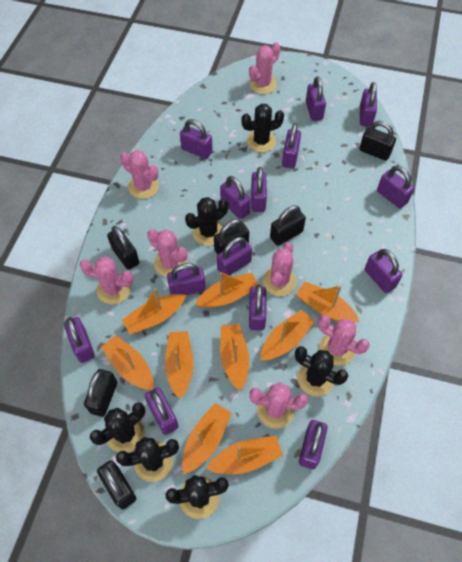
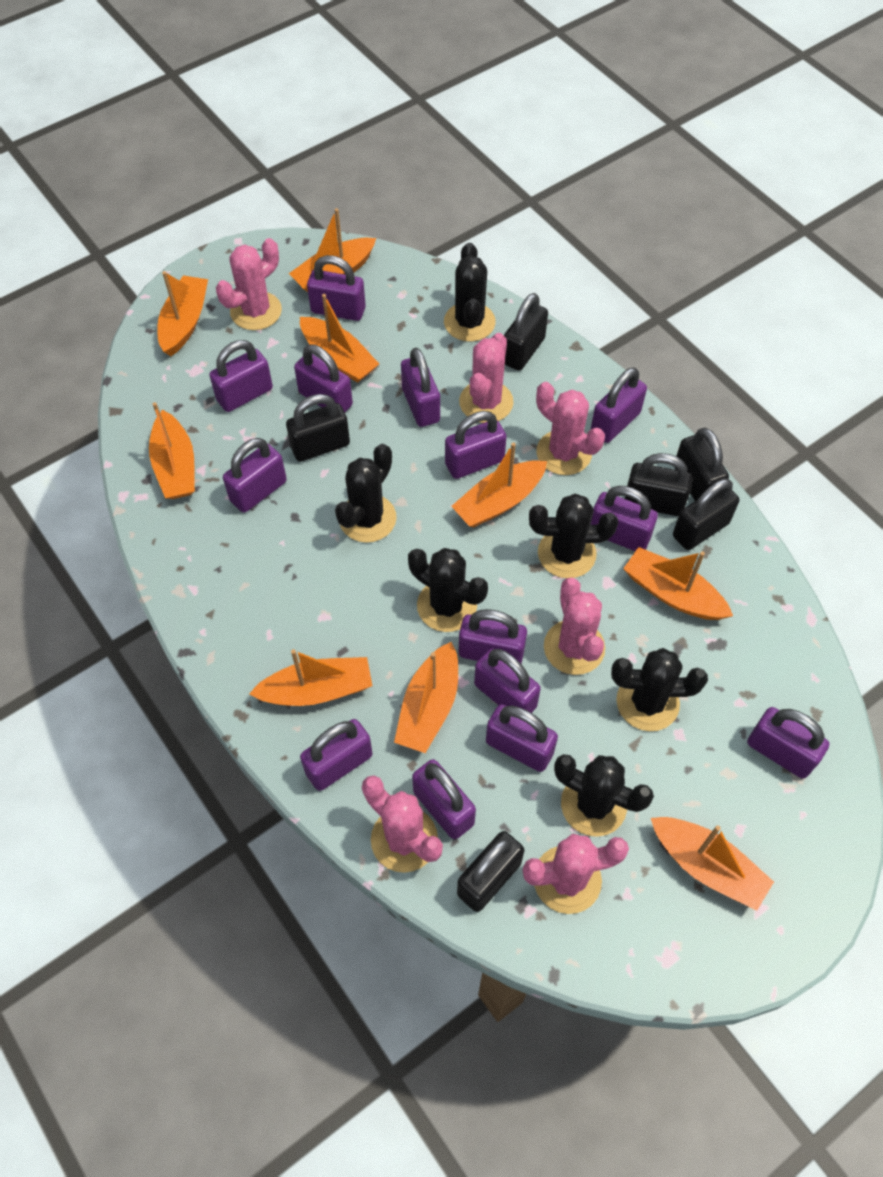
pink cactus: 7 -> 6

